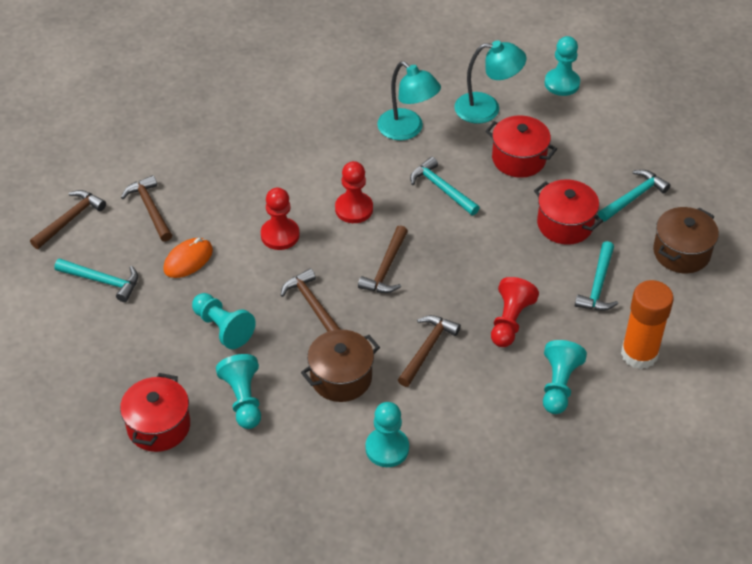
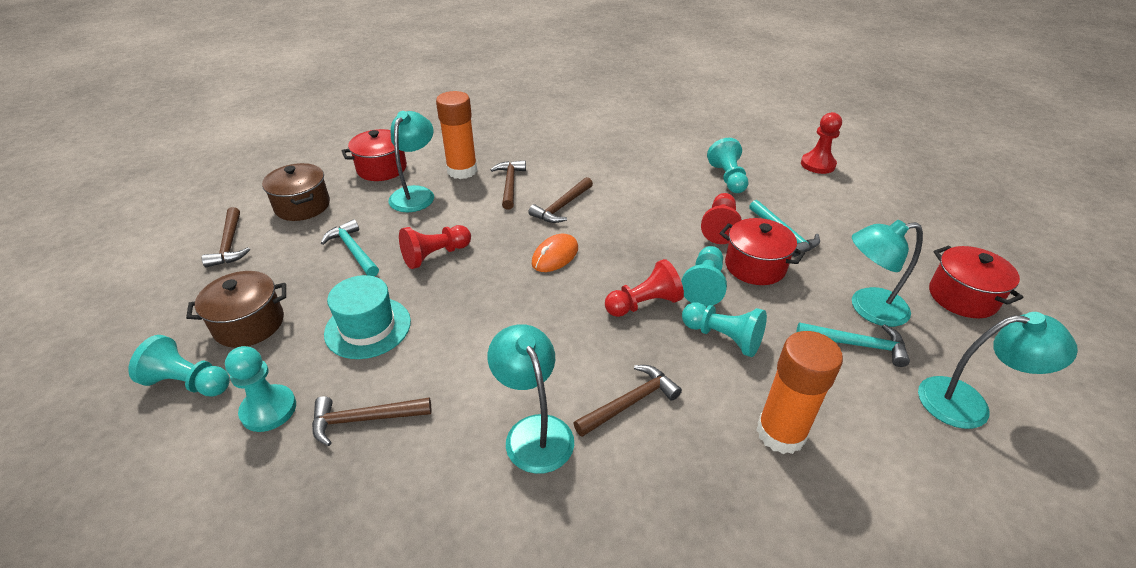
orange glue stick: 1 -> 2
red pawn: 3 -> 4
turquoise hammer: 4 -> 3
turquoise hat: 0 -> 1
turquoise lamp: 2 -> 4

